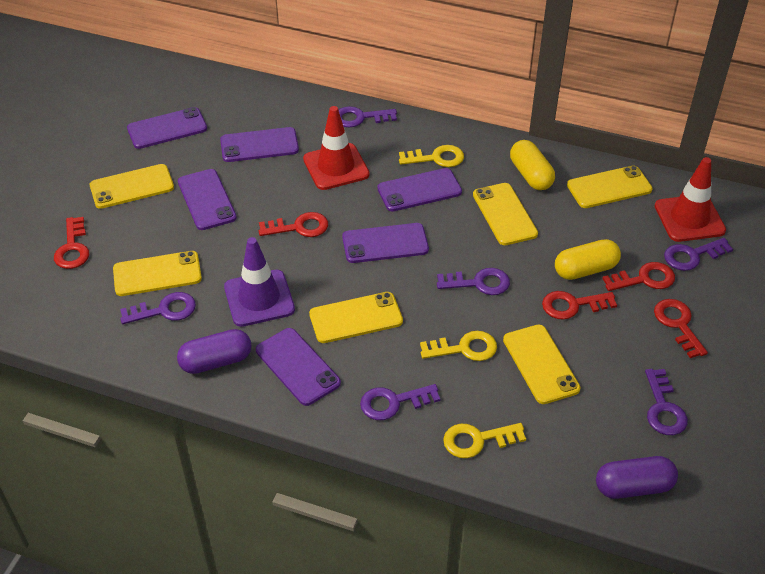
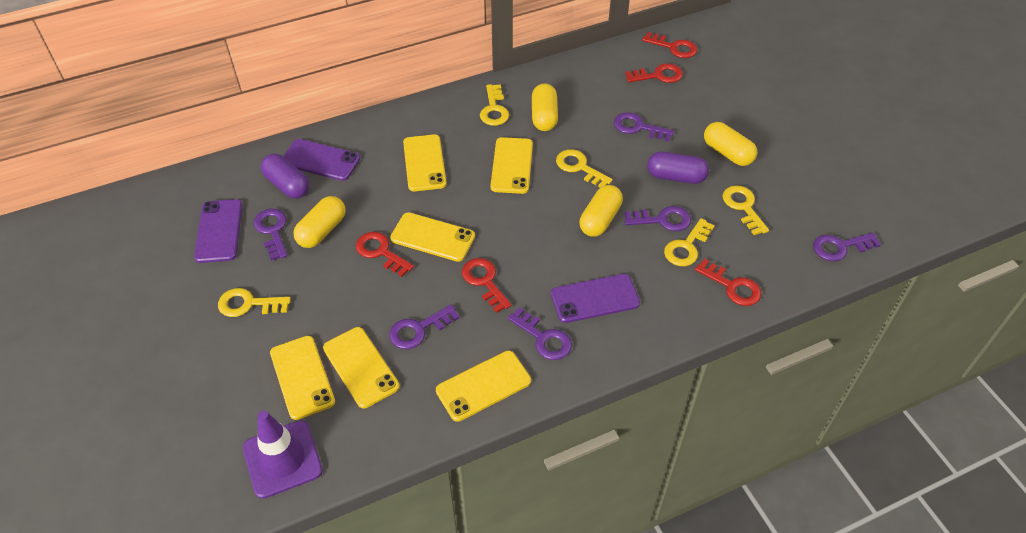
purple phone: 6 -> 3
red traffic cone: 2 -> 0
yellow capsule: 2 -> 4
yellow key: 3 -> 5

